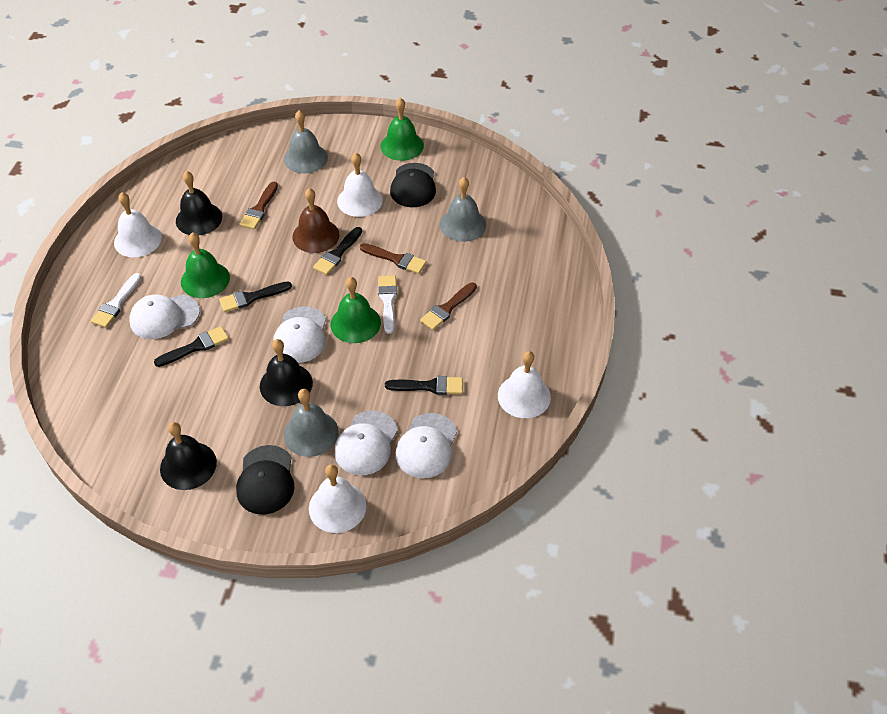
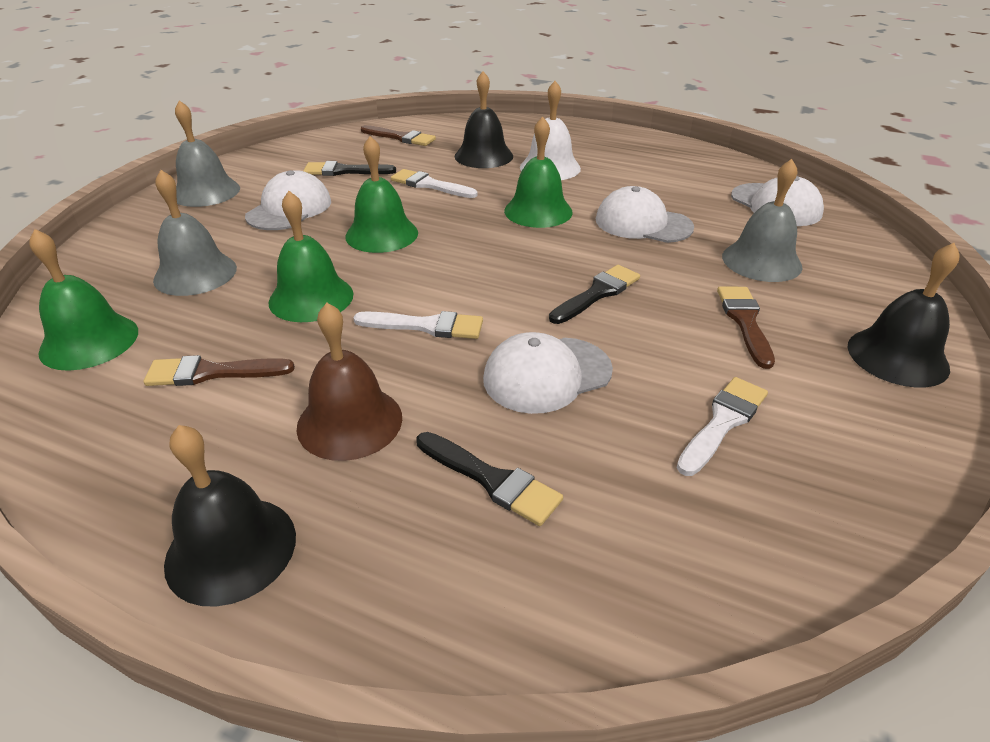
black brush: 4 -> 3
black cap: 2 -> 0
green bell: 3 -> 4
white bell: 4 -> 1
white brush: 2 -> 3

